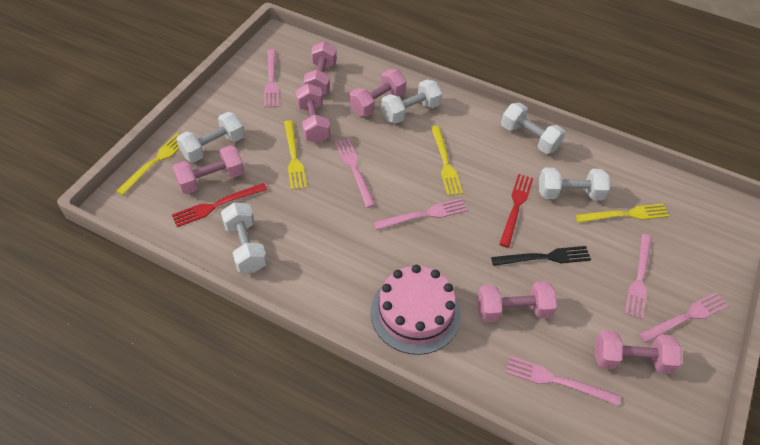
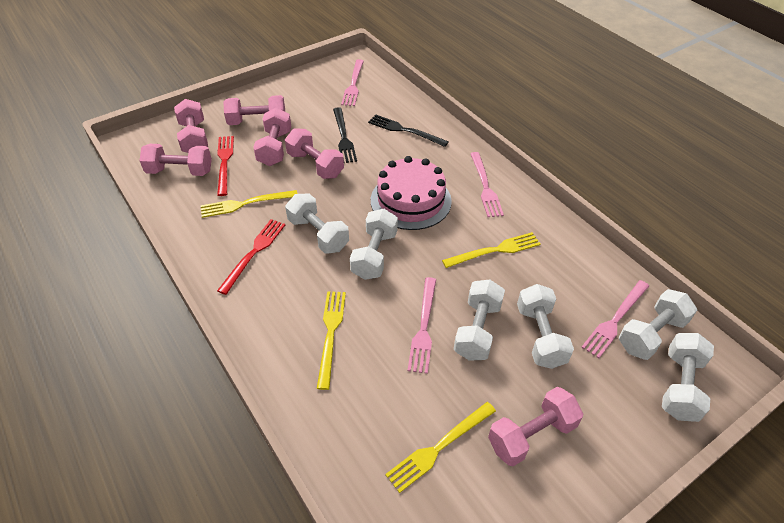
black fork: 1 -> 2
pink fork: 6 -> 4
white dumbbell: 5 -> 6

